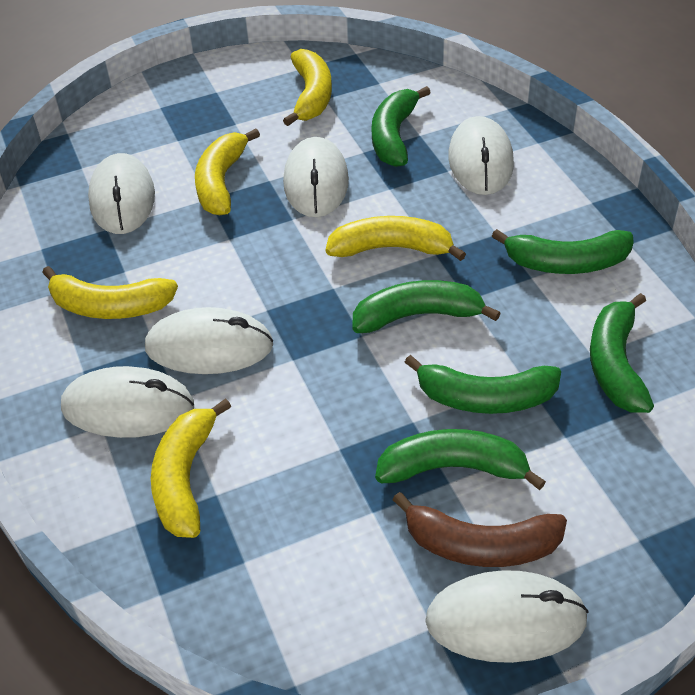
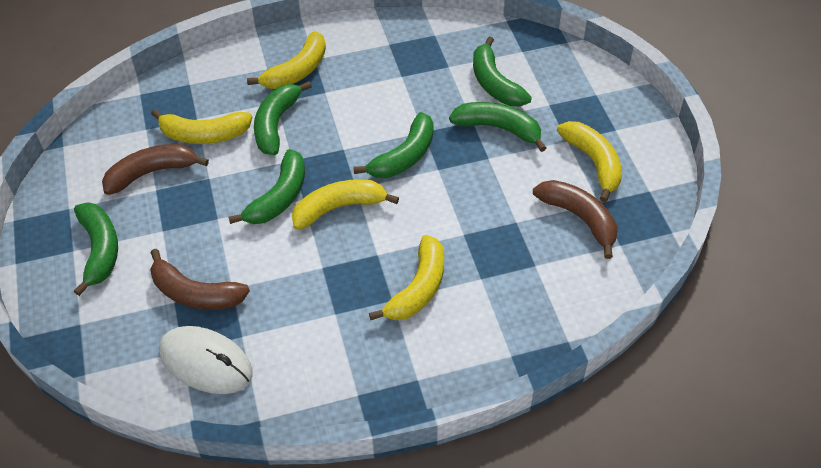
brown banana: 1 -> 3
white mouse: 6 -> 1

